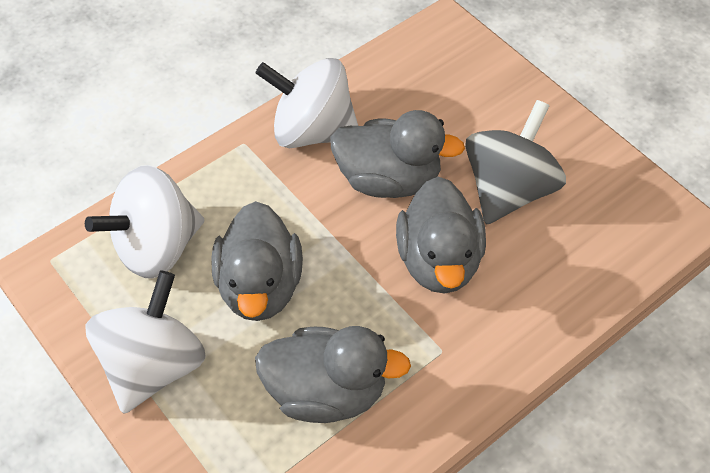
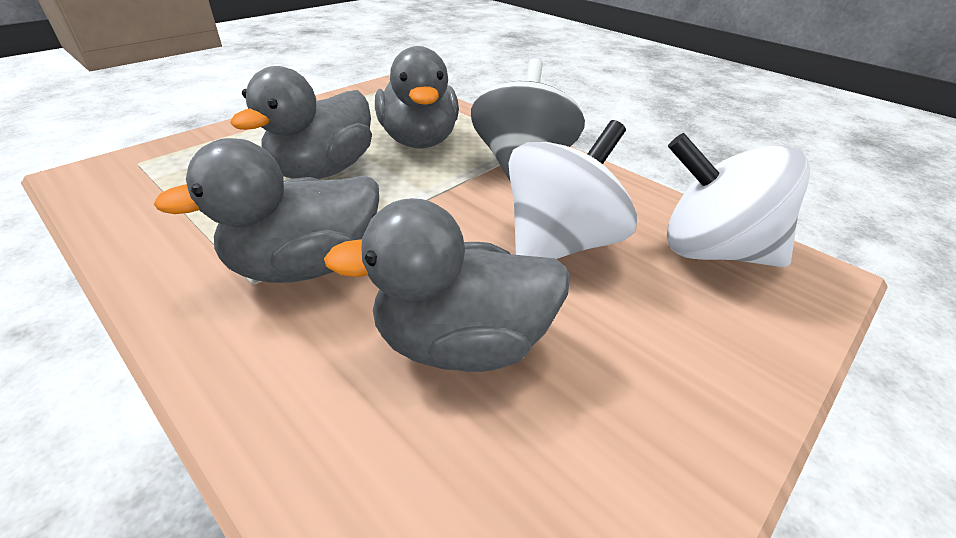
white spinning top: 3 -> 2

